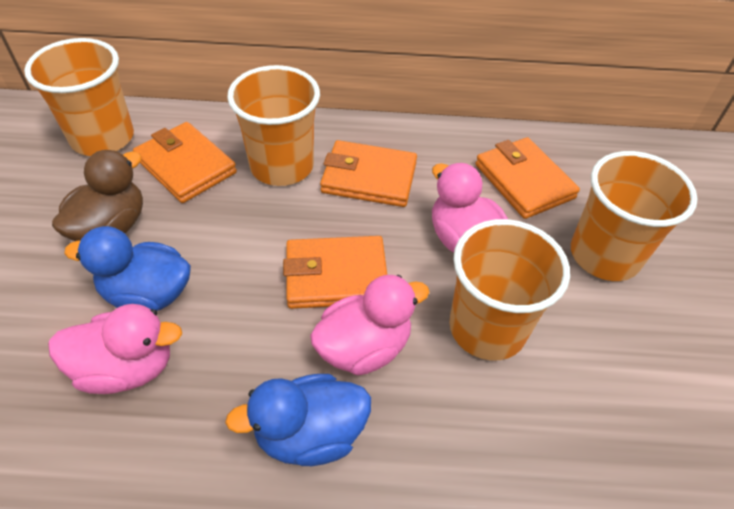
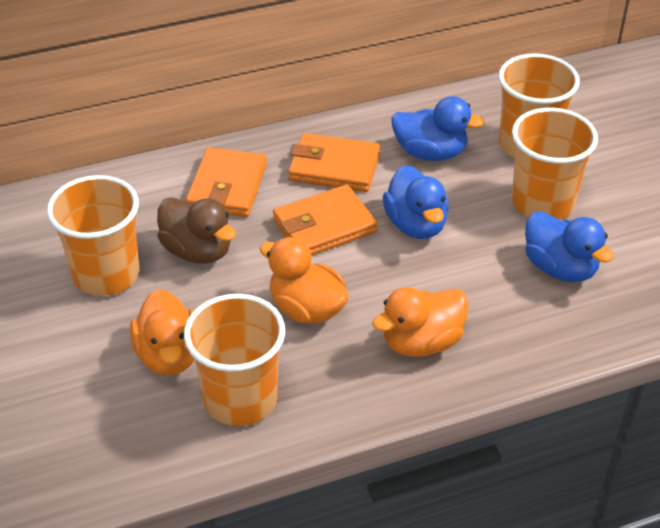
blue duck: 2 -> 3
orange duck: 0 -> 3
orange wallet: 4 -> 3
pink duck: 3 -> 0

